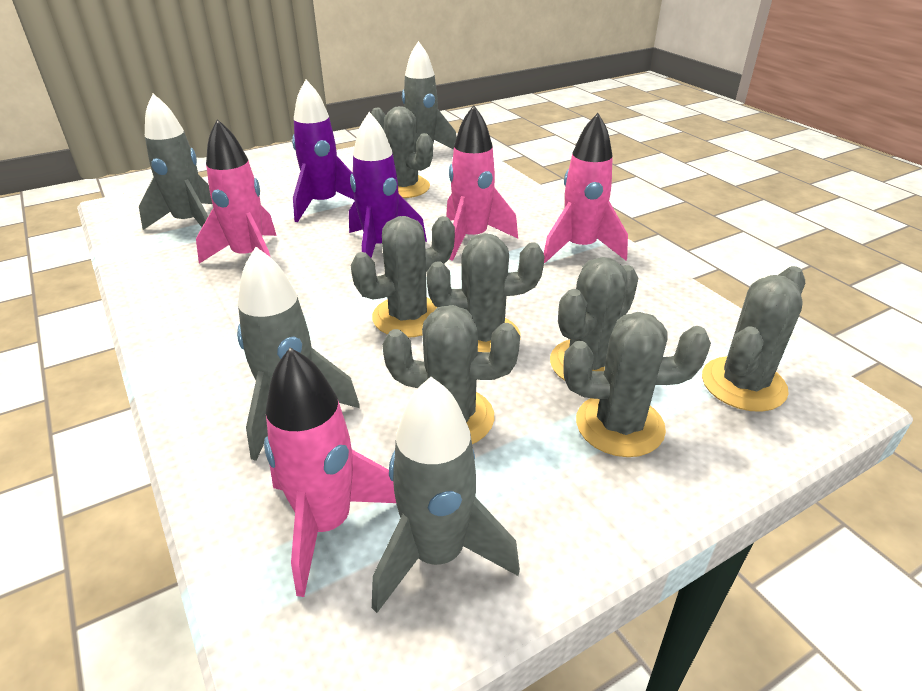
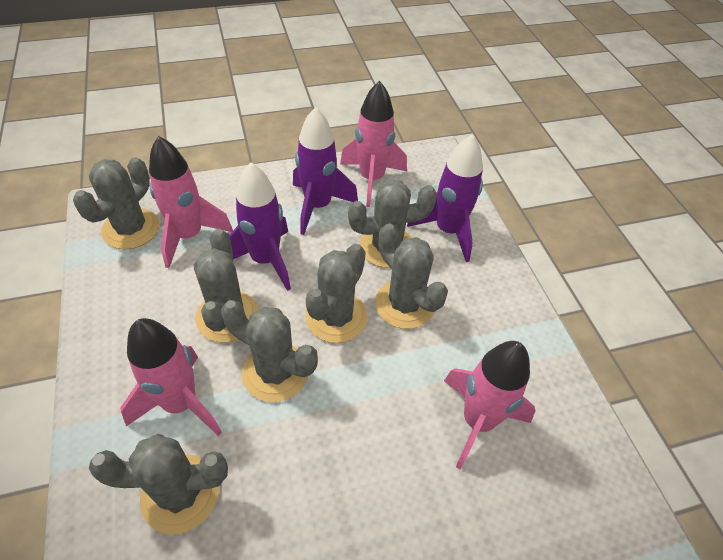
grey rocket: 4 -> 0
purple rocket: 2 -> 3

